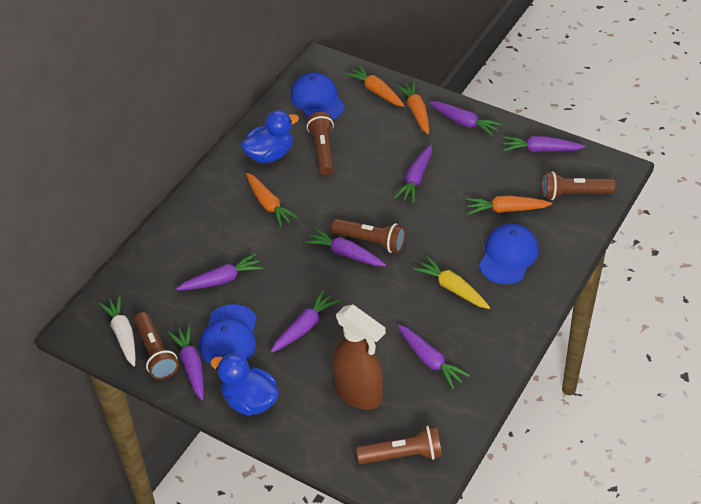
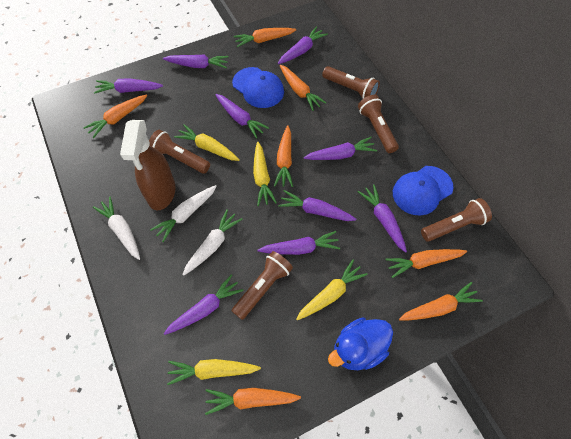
blue cap: 3 -> 2
blue duck: 2 -> 1
orange carrot: 4 -> 7
purple carrot: 8 -> 9
white carrot: 1 -> 3
yellow carrot: 1 -> 4

